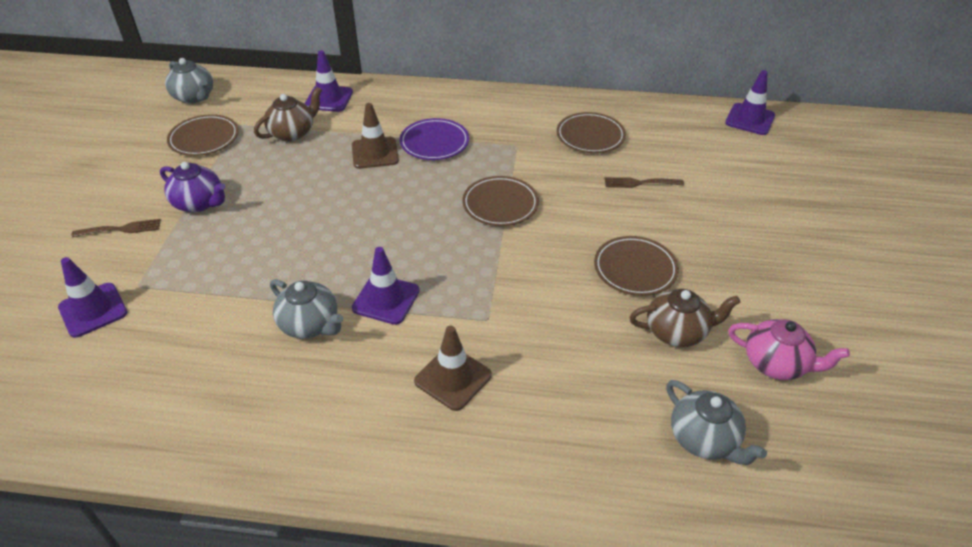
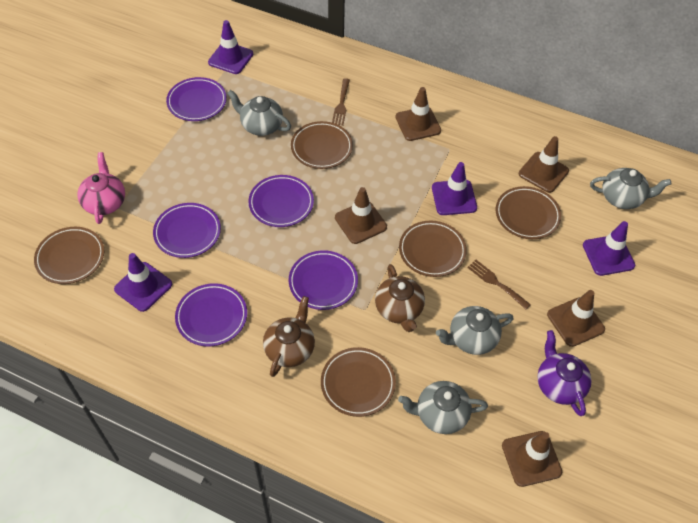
brown plate: 4 -> 5
brown traffic cone: 2 -> 5
grey teapot: 3 -> 4
purple plate: 1 -> 5

